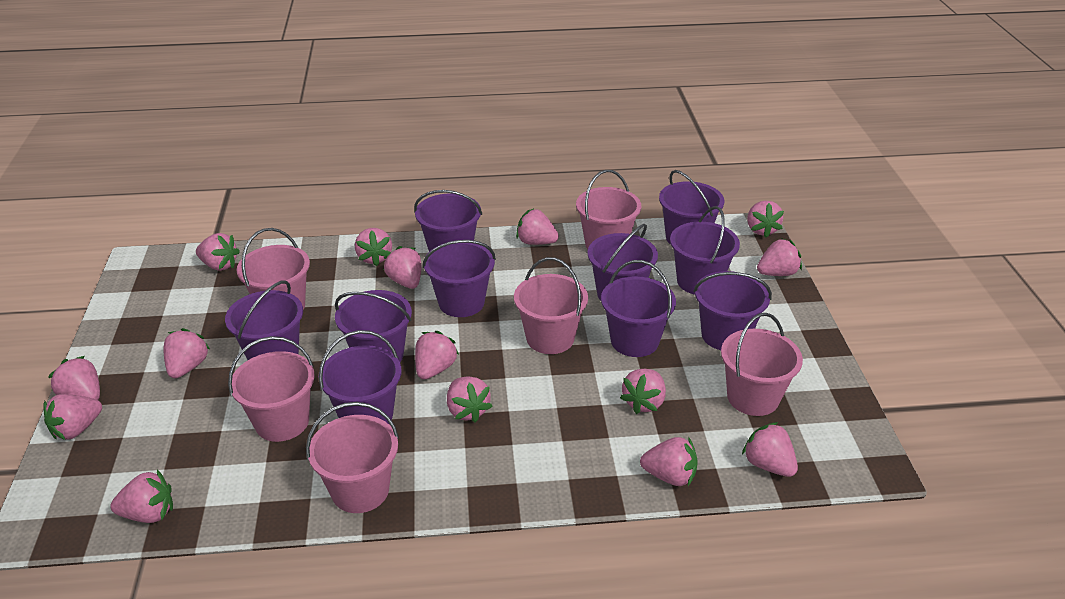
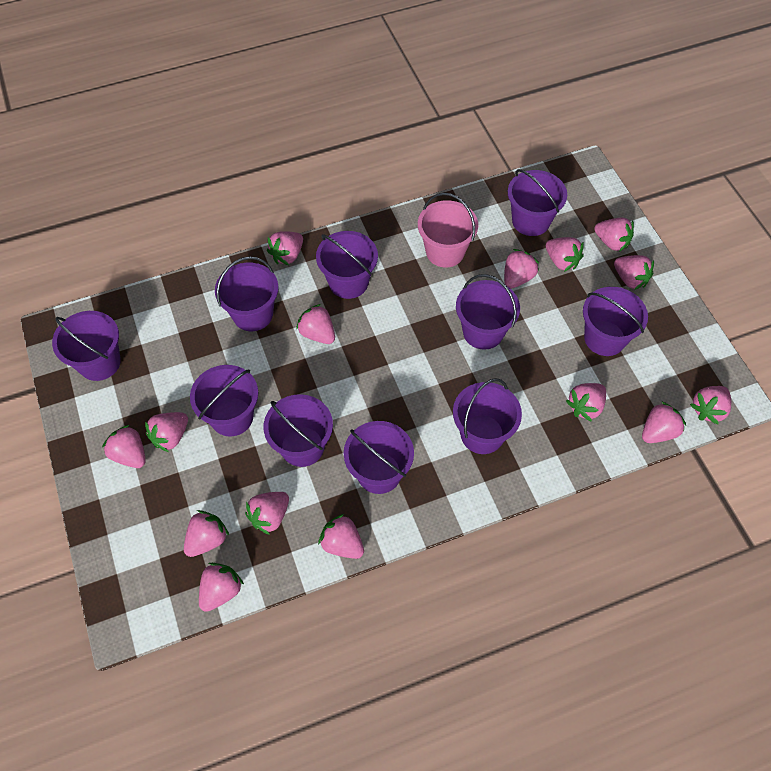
pink bucket: 6 -> 1

